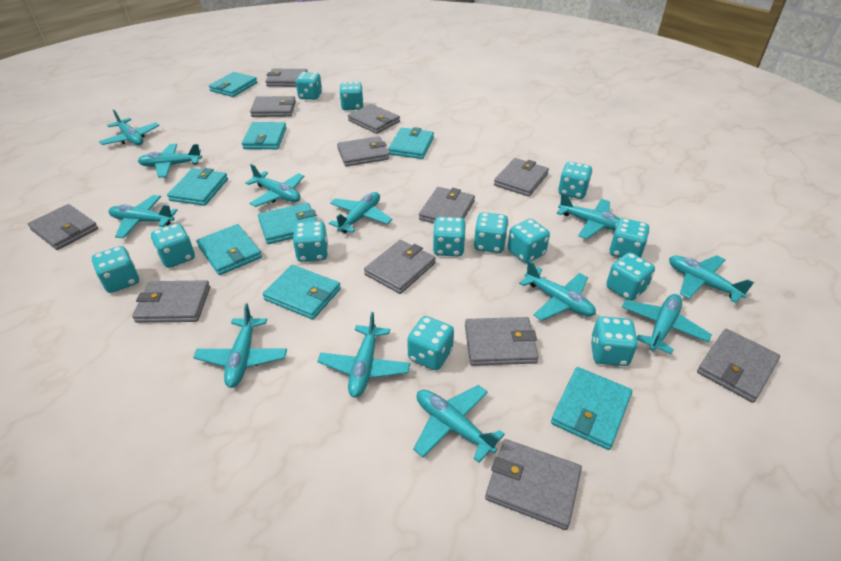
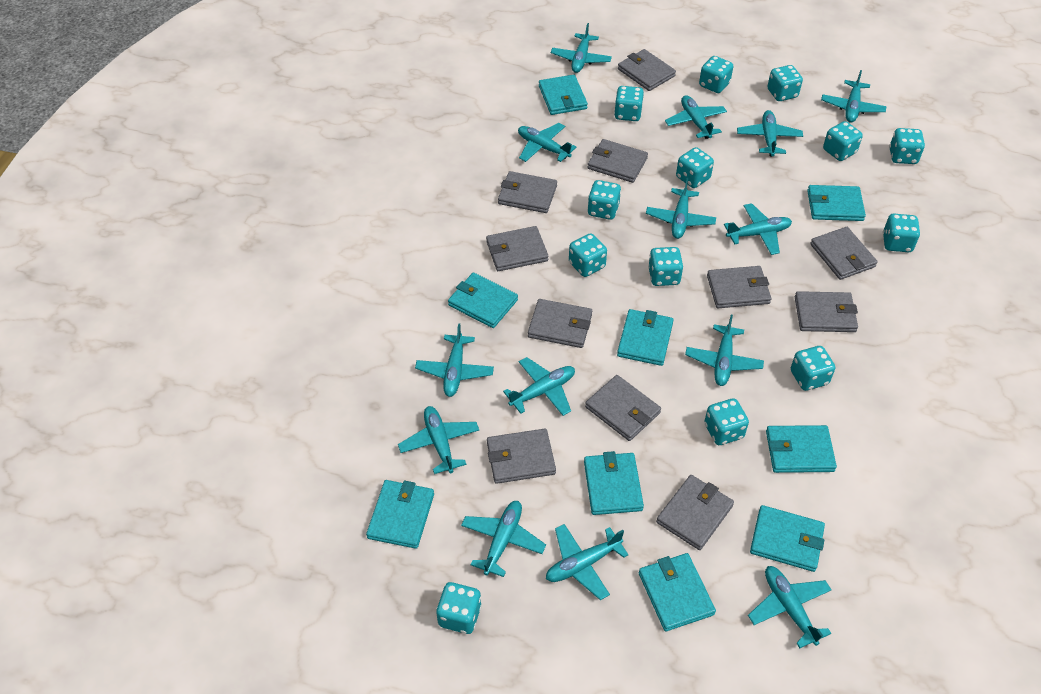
grey wallet: 12 -> 11
turquoise plane: 12 -> 14
turquoise wallet: 8 -> 9

